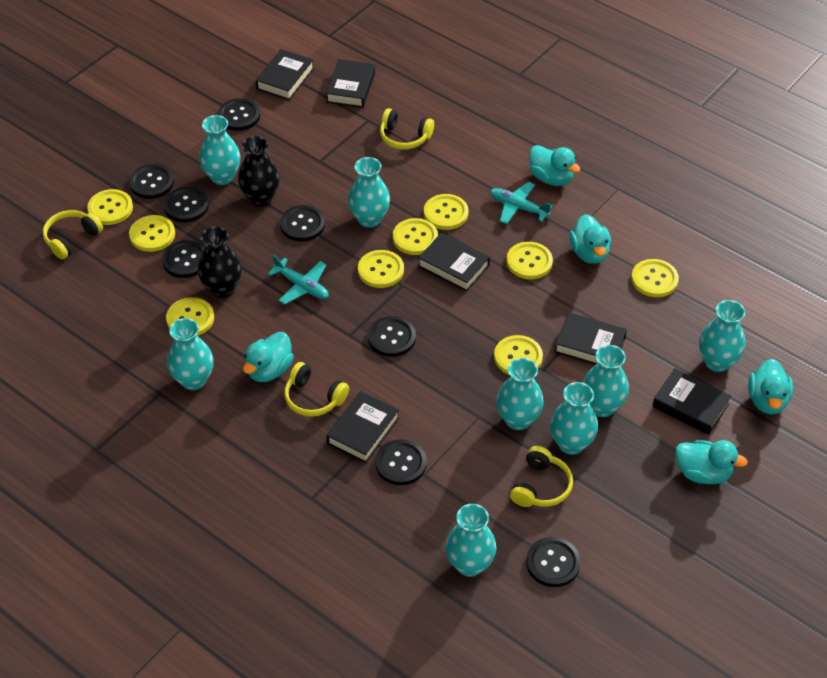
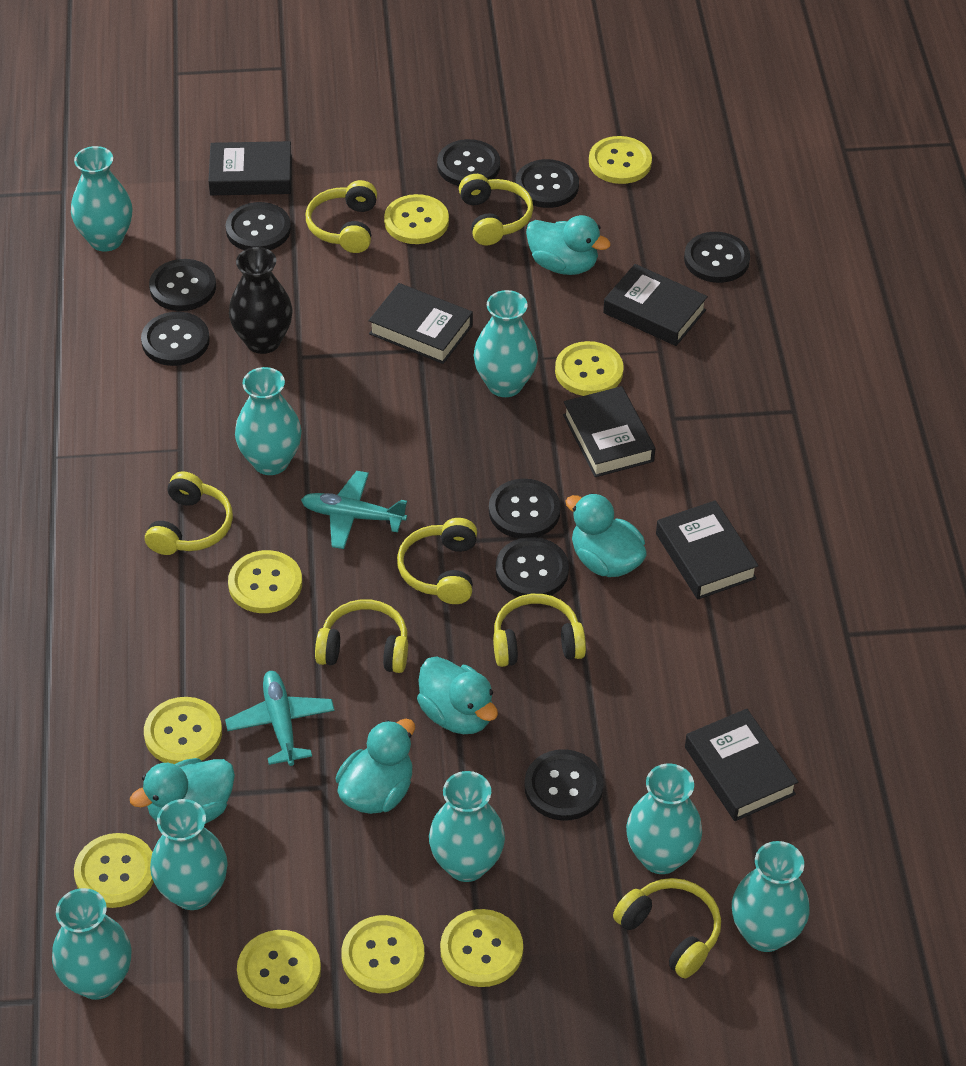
black button: 8 -> 9
black vase: 2 -> 1
yellow headphones: 4 -> 7

